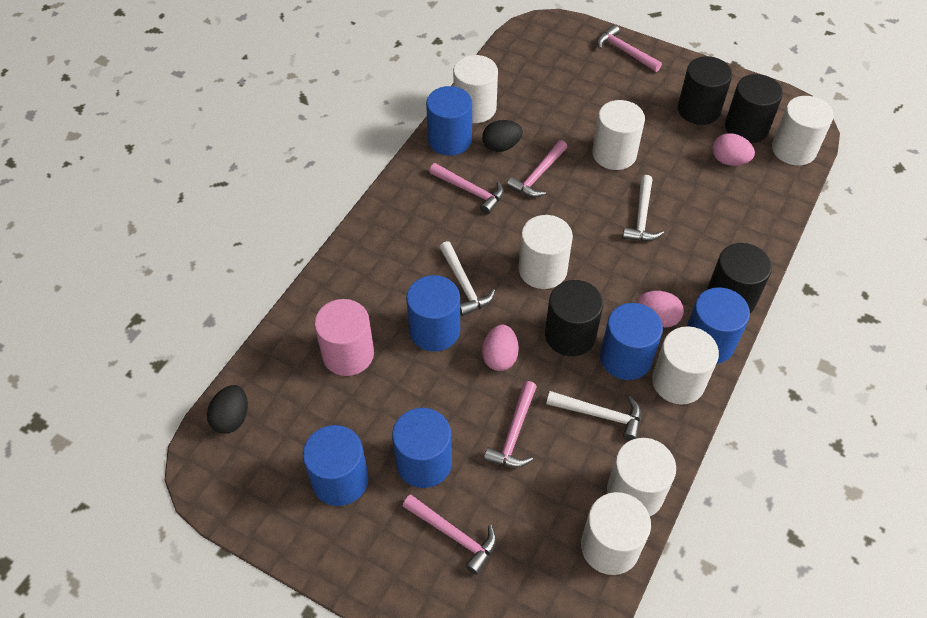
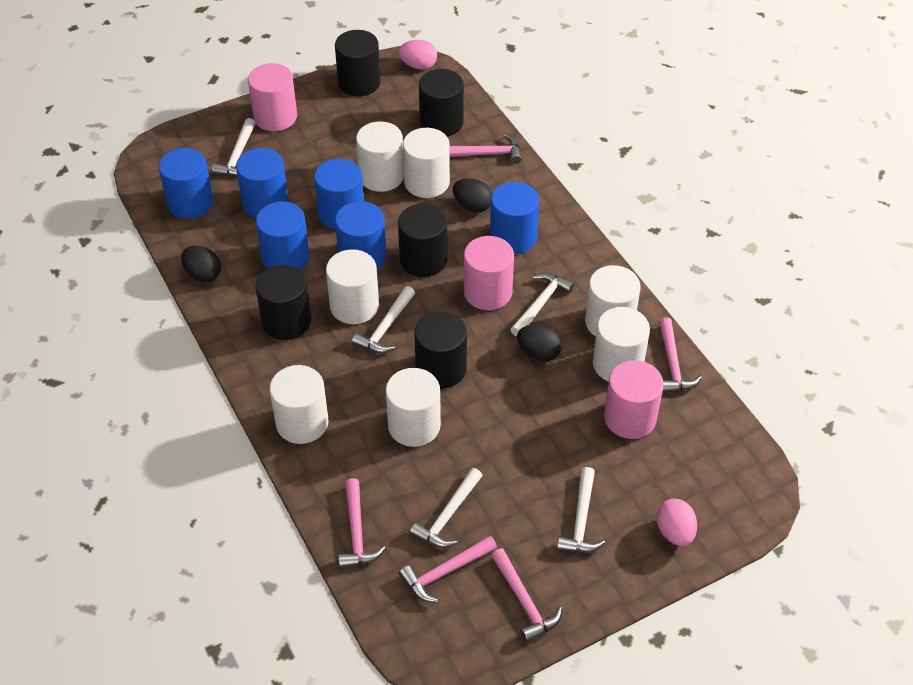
black cylinder: 4 -> 5
black egg: 2 -> 3
pink cylinder: 1 -> 3
pink egg: 3 -> 2
white hammer: 3 -> 5

